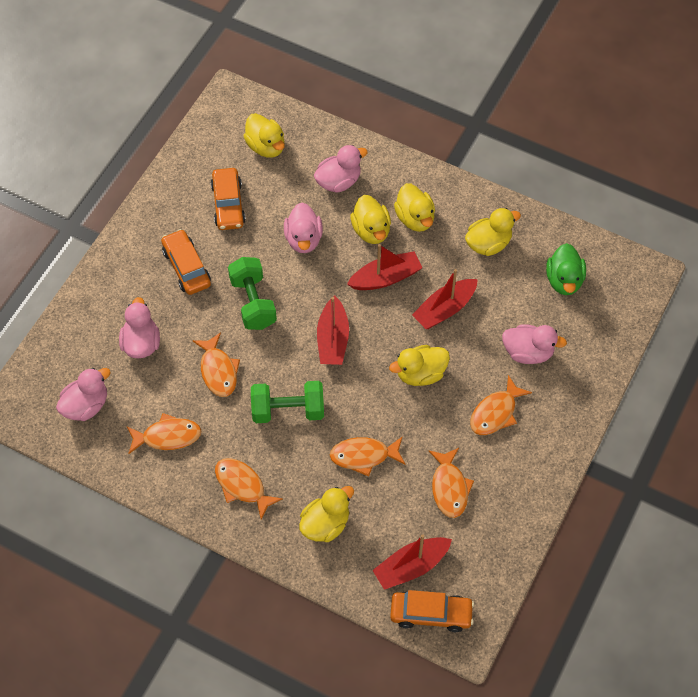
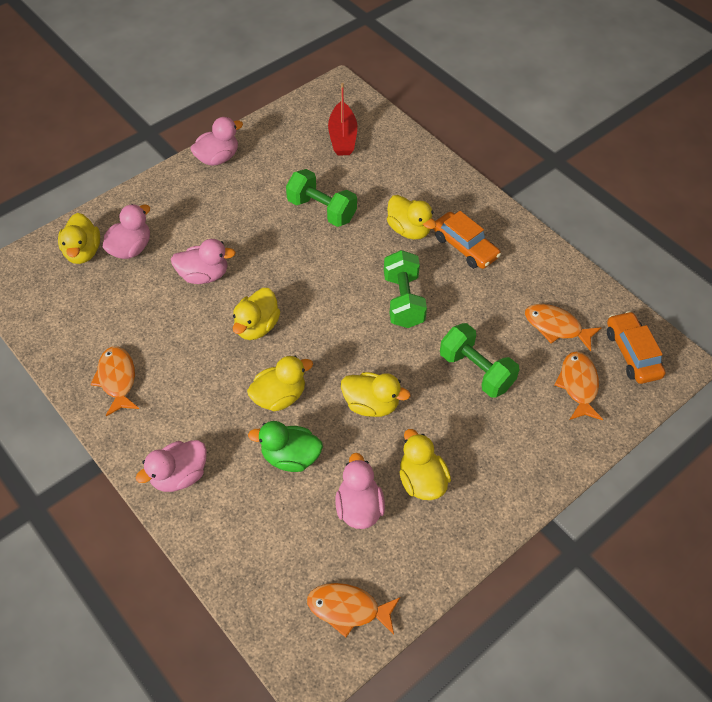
green dumbbell: 2 -> 3
orange car: 3 -> 2
orange fish: 6 -> 4
red boat: 4 -> 1

